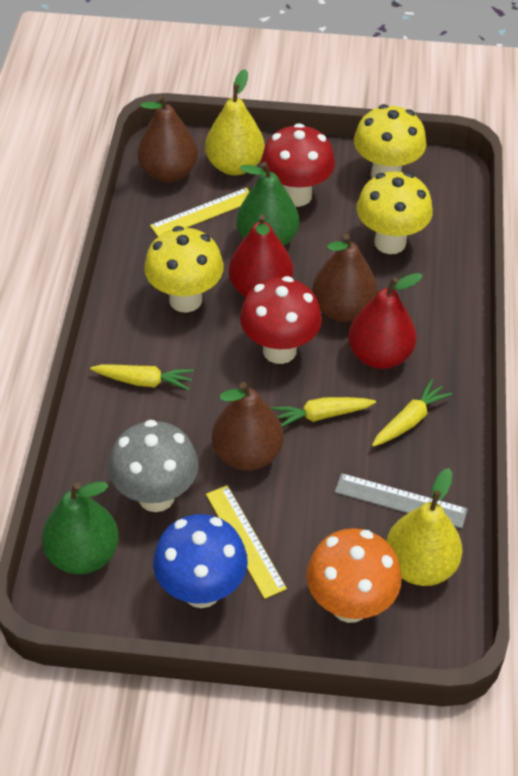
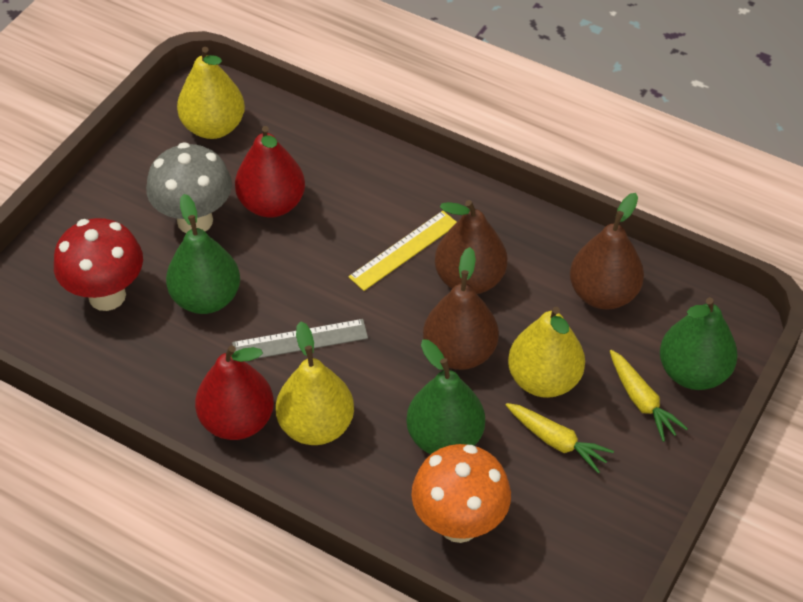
blue mushroom: 1 -> 0
green pear: 2 -> 3
red mushroom: 2 -> 1
yellow carrot: 3 -> 2
yellow mushroom: 3 -> 0
yellow pear: 2 -> 3
yellow ruler: 2 -> 1

